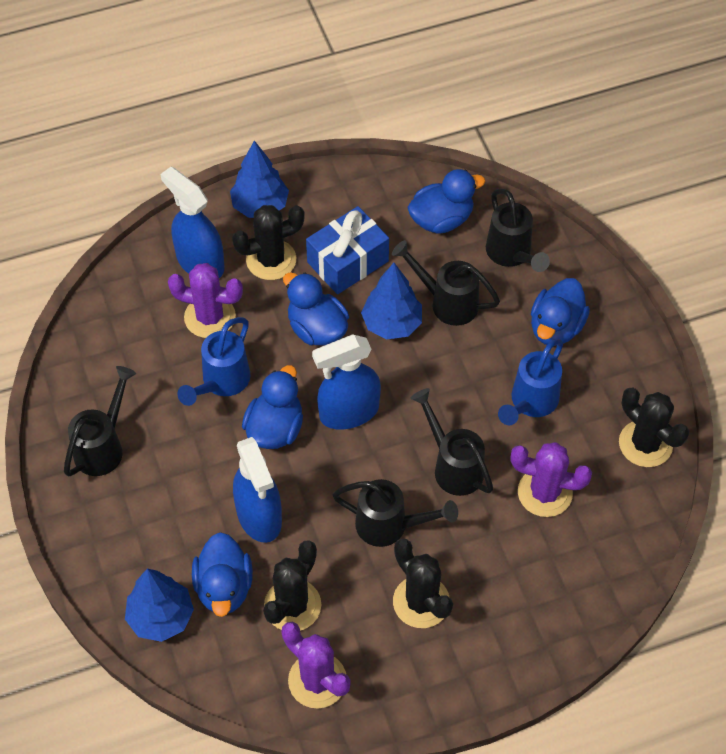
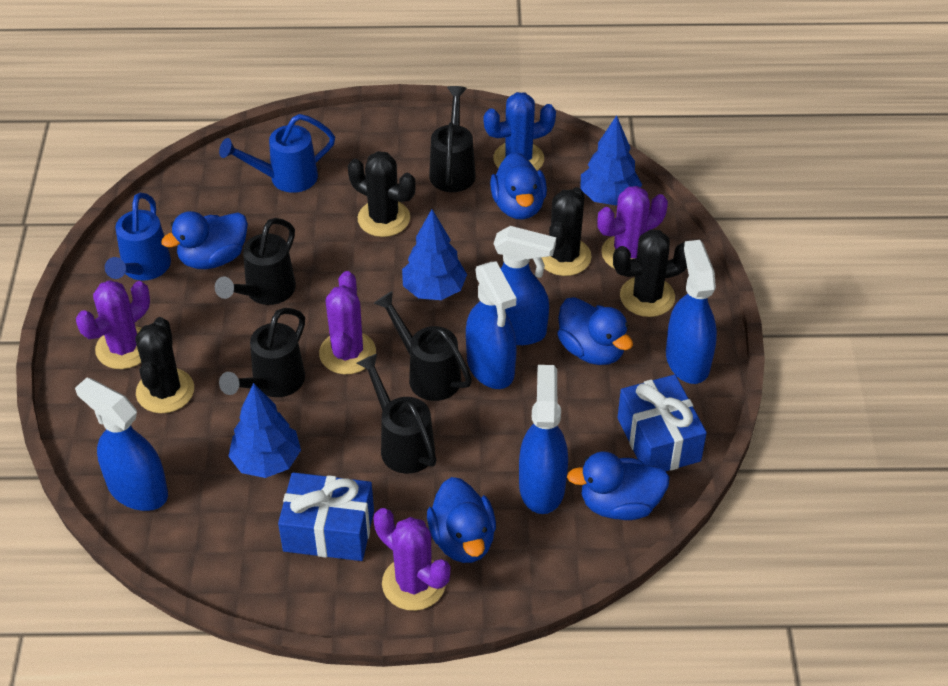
blue cactus: 0 -> 1
blue gift: 1 -> 2
blue spray bottle: 3 -> 5
purple cactus: 3 -> 4

